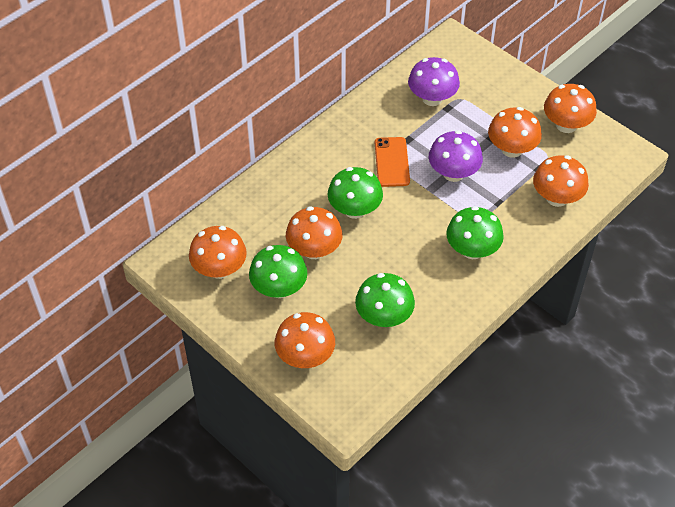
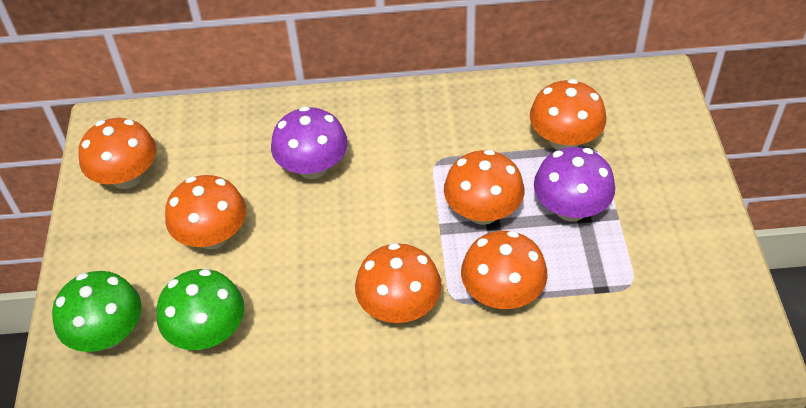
green mushroom: 4 -> 2
orange phone: 1 -> 0

